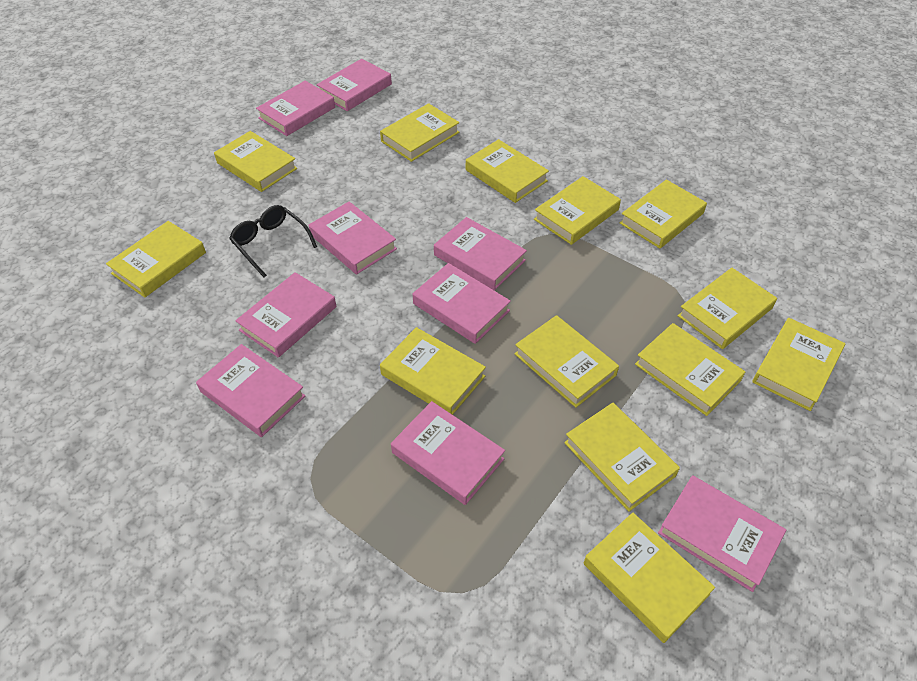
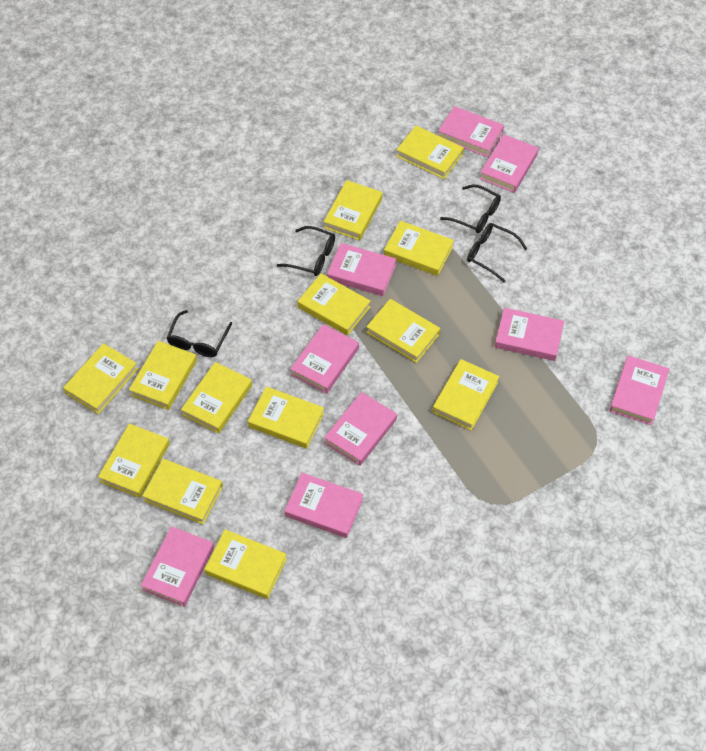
black glasses: 1 -> 4

